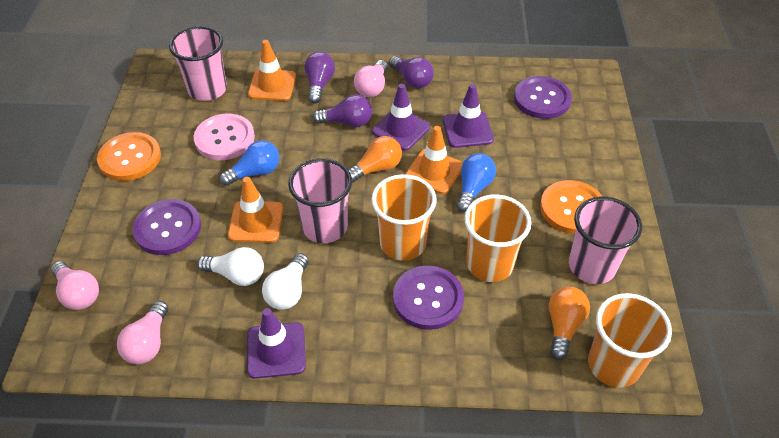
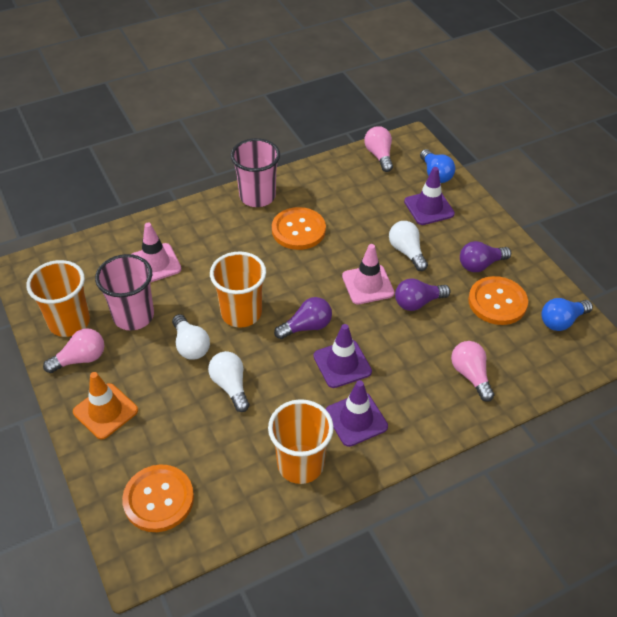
orange button: 2 -> 3
orange light bulb: 2 -> 0
orange traffic cone: 3 -> 1
pink button: 1 -> 0
pink cup: 3 -> 2
pink traffic cone: 0 -> 2
purple button: 3 -> 0
white light bulb: 2 -> 3

